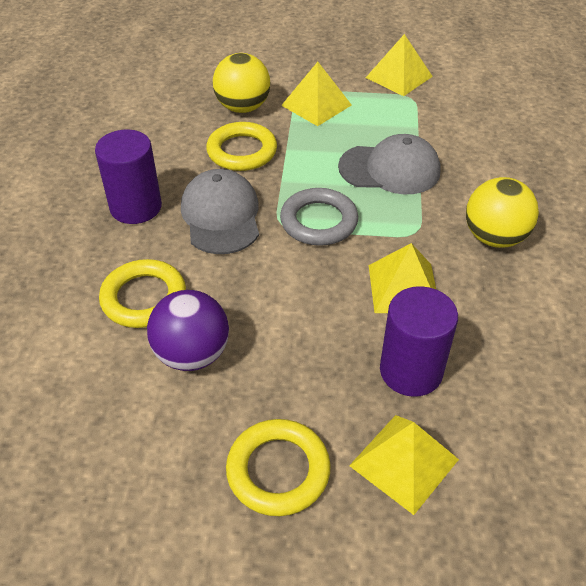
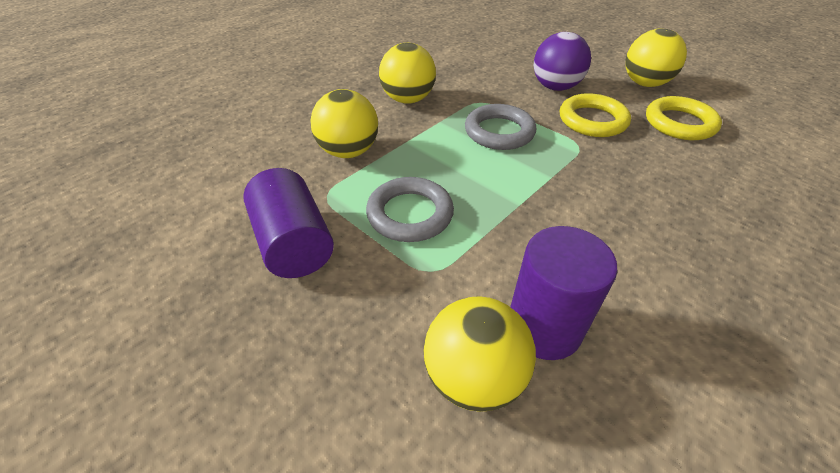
grey cap: 2 -> 0
grey ring: 1 -> 2
yellow ball: 2 -> 4
yellow pyramid: 4 -> 0
yellow ring: 3 -> 2

